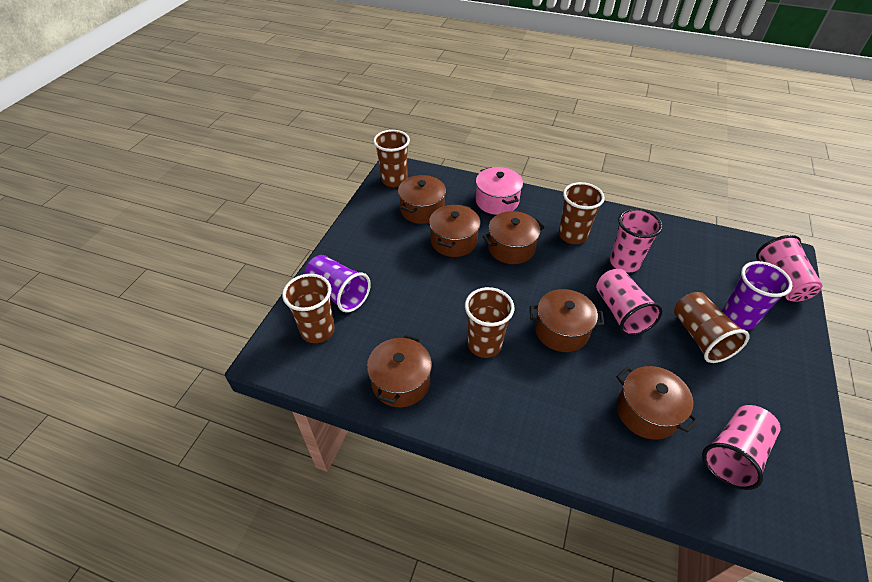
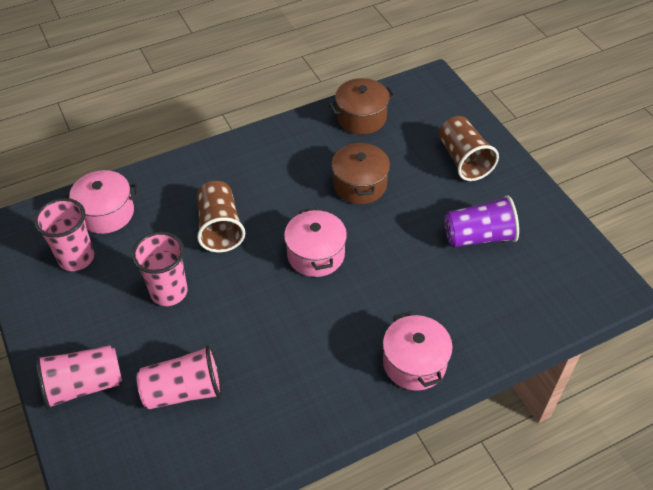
brown cup: 5 -> 2
brown pot: 6 -> 2
pink pot: 1 -> 3
purple cup: 2 -> 1

